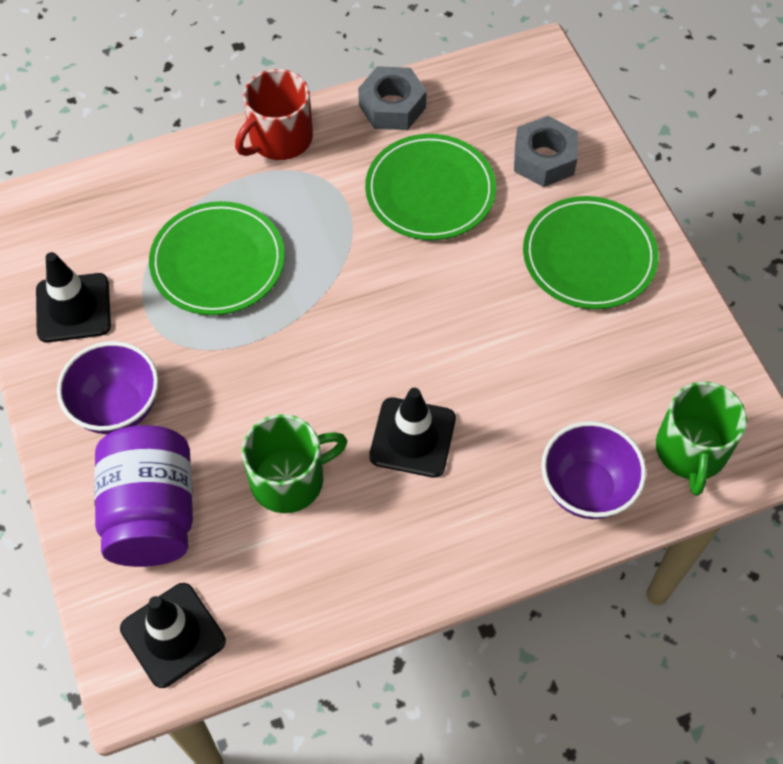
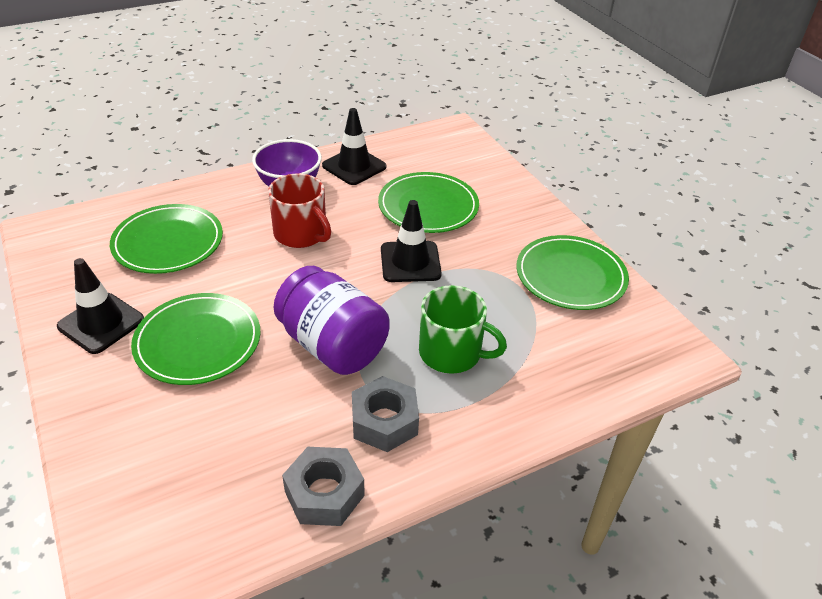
green mug: 2 -> 1
green plate: 3 -> 4
purple bowl: 2 -> 1

